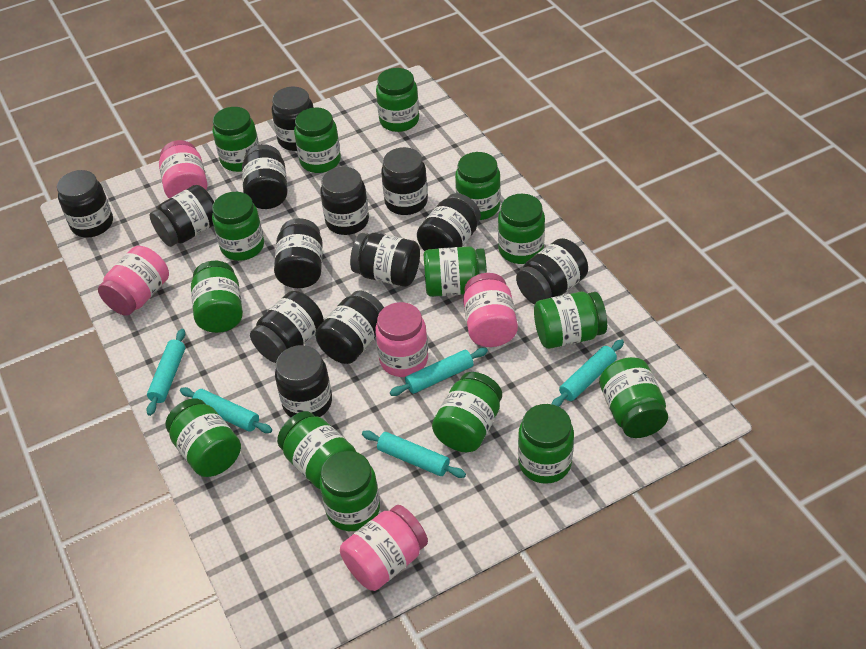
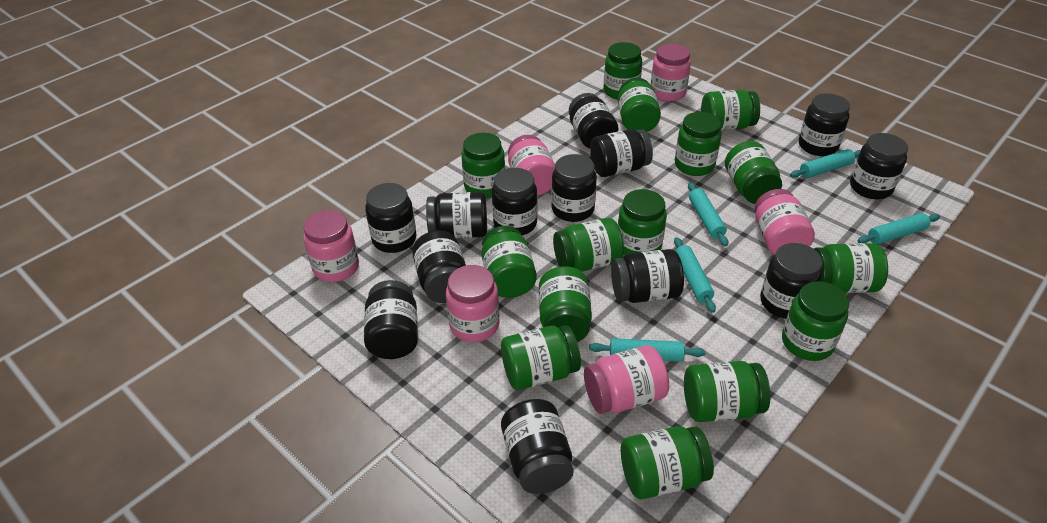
pink jar: 5 -> 6

